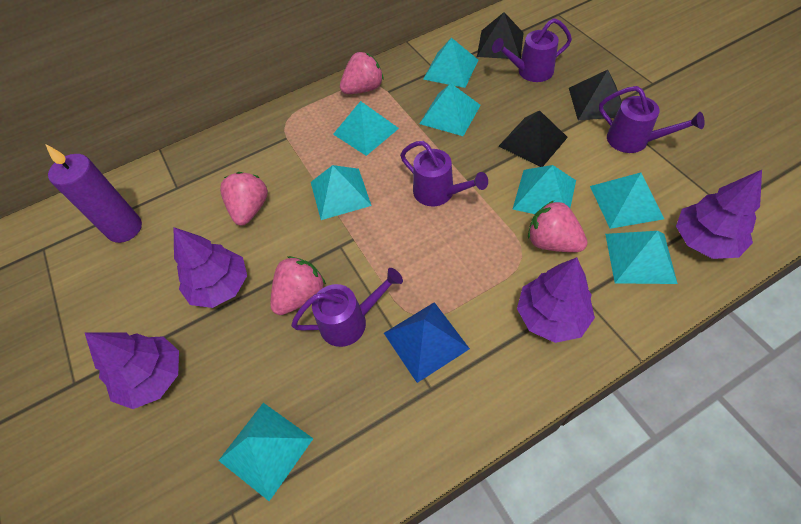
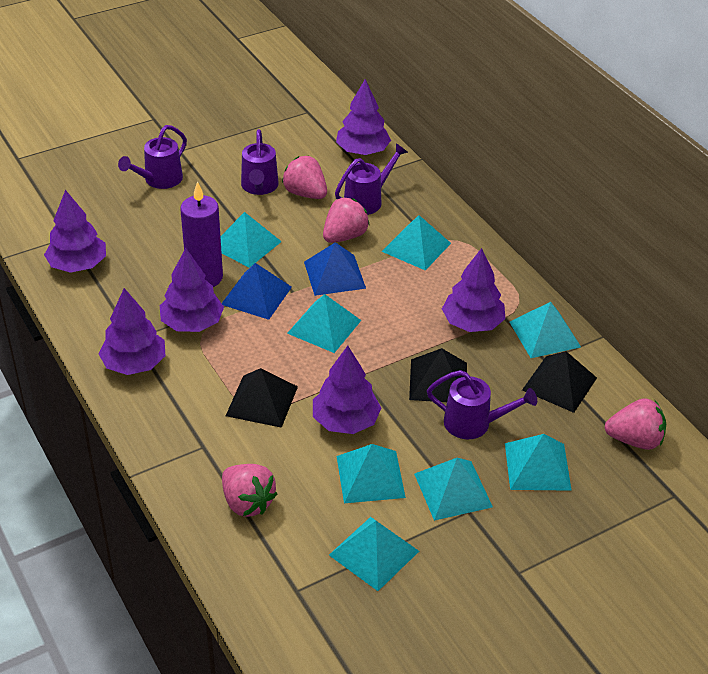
blue pyramid: 1 -> 2
purple tree: 4 -> 6

